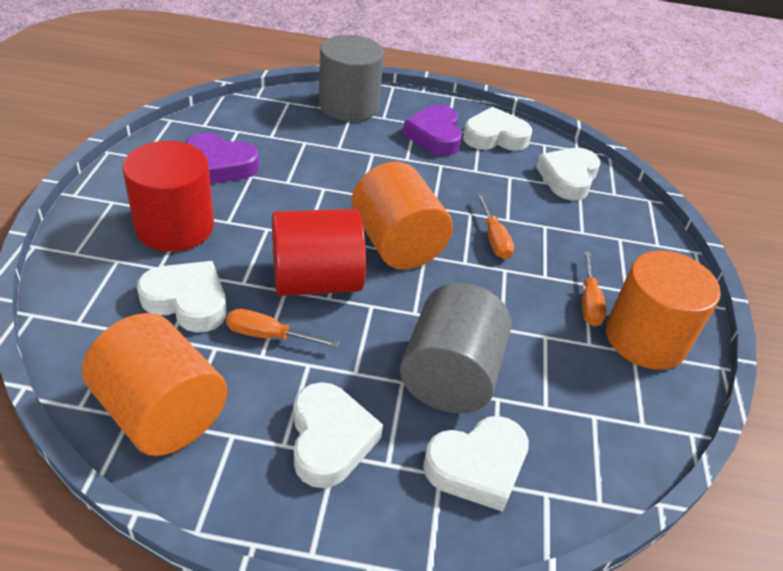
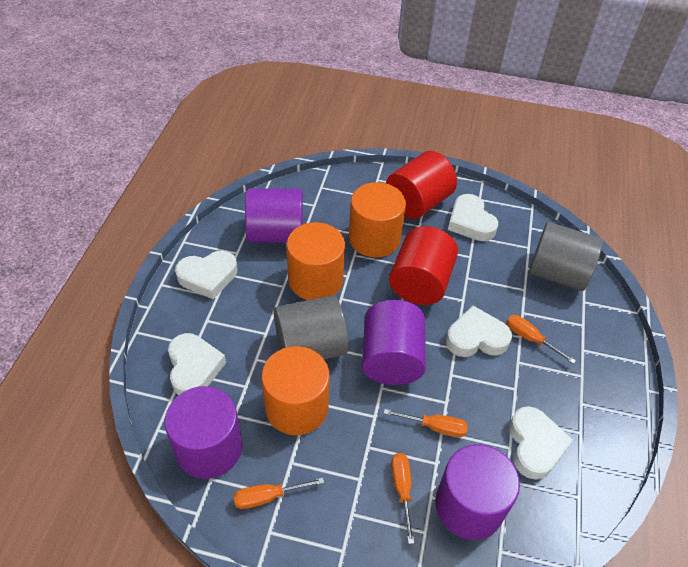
orange screwdriver: 3 -> 4
purple cylinder: 0 -> 4
purple heart: 2 -> 0

